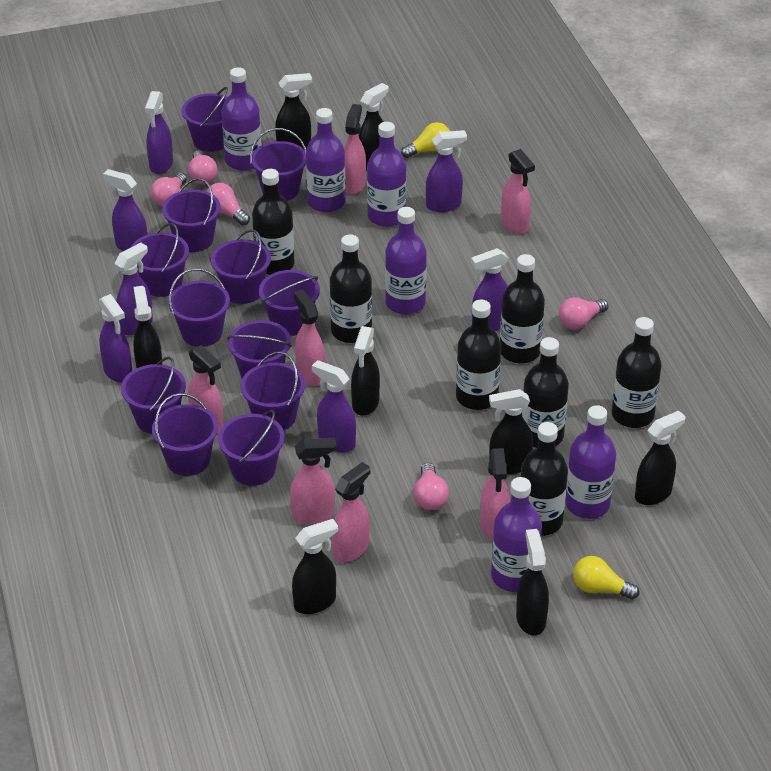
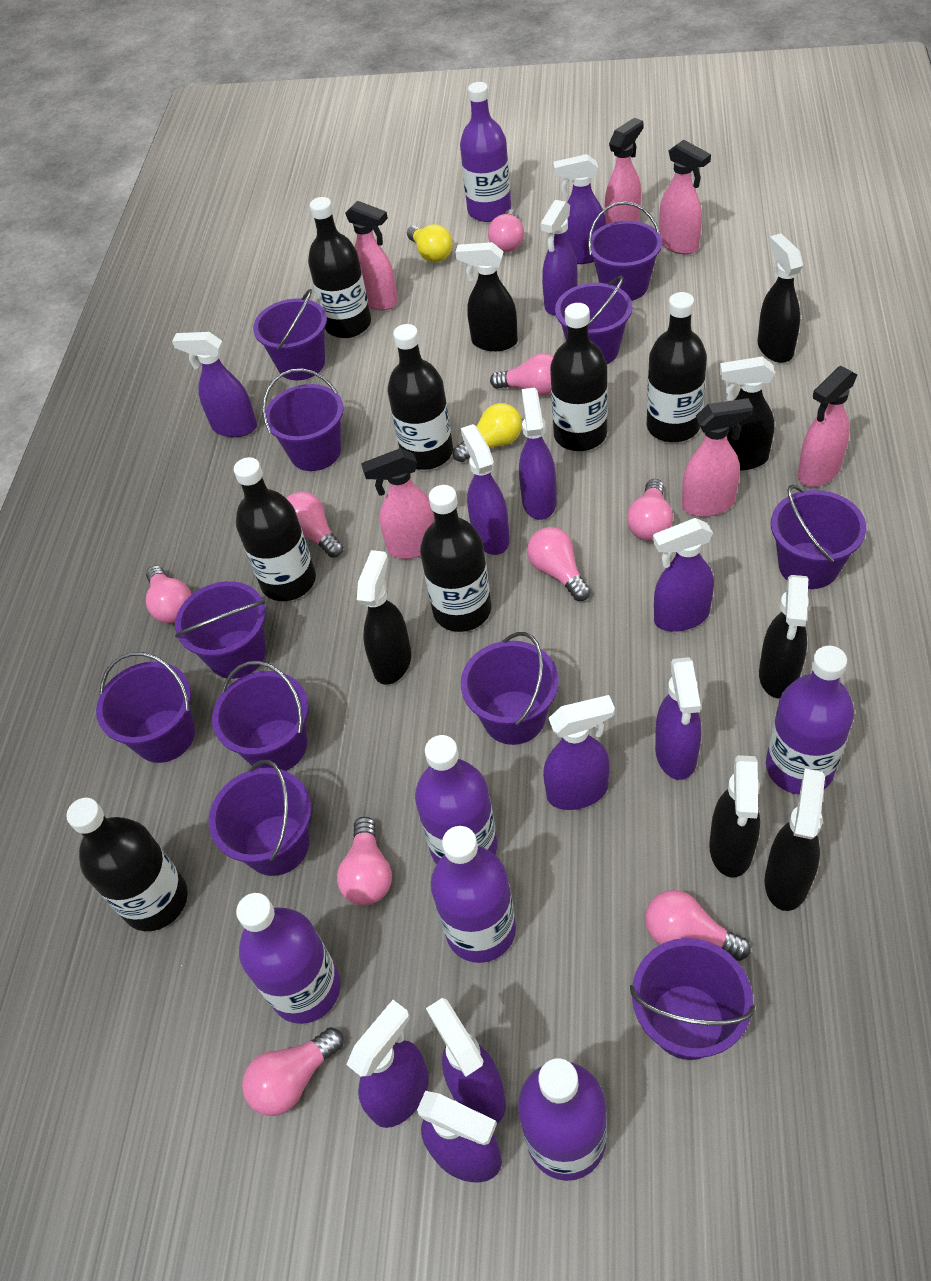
black spray bottle: 8 -> 7
pink light bulb: 5 -> 9
pink spray bottle: 7 -> 6
purple bucket: 12 -> 11
purple spray bottle: 7 -> 11

